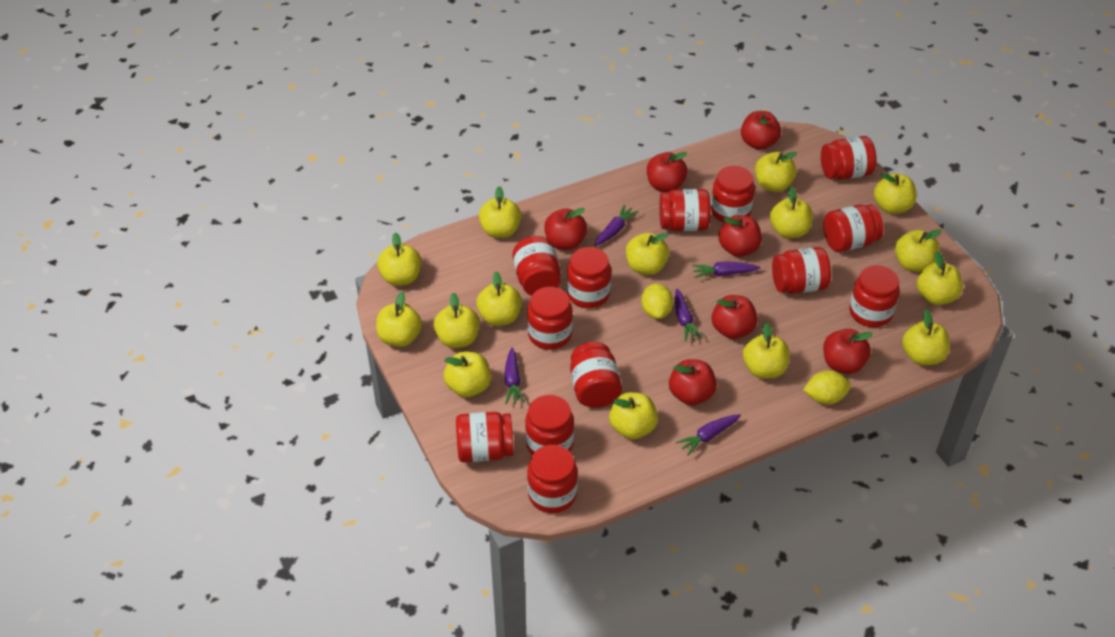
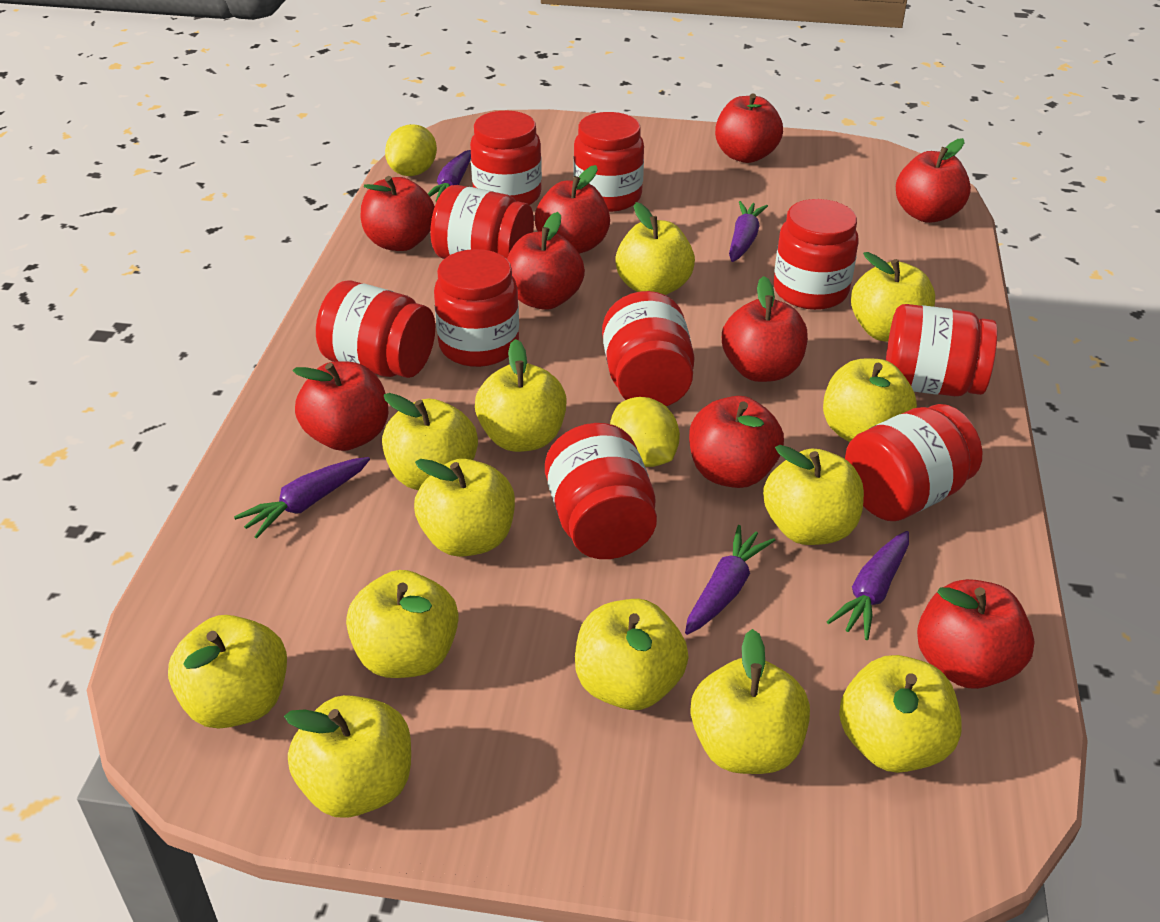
red apple: 7 -> 9
red jar: 13 -> 10
yellow apple: 15 -> 13

